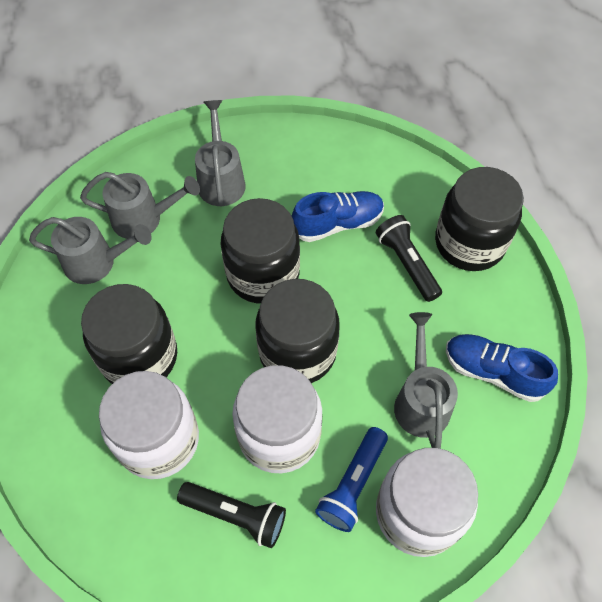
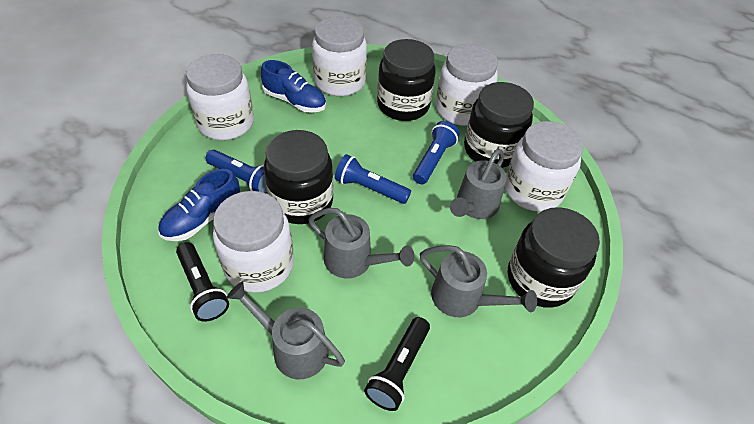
blue flashlight: 1 -> 3
white jar: 3 -> 5

